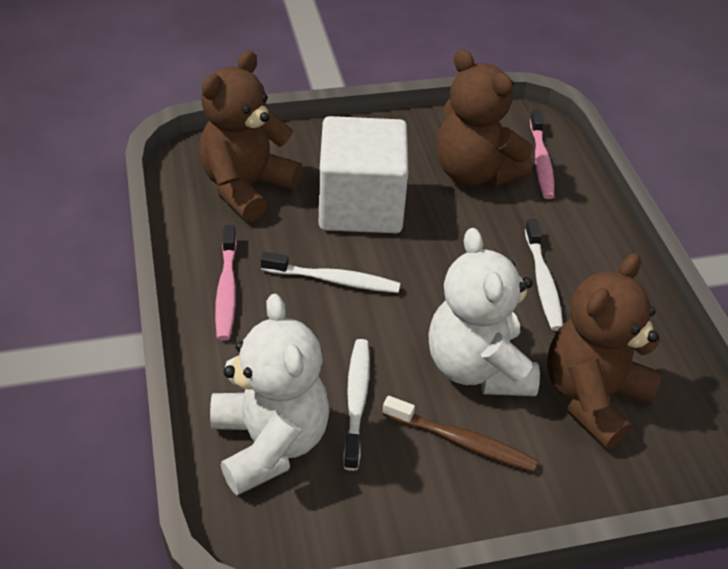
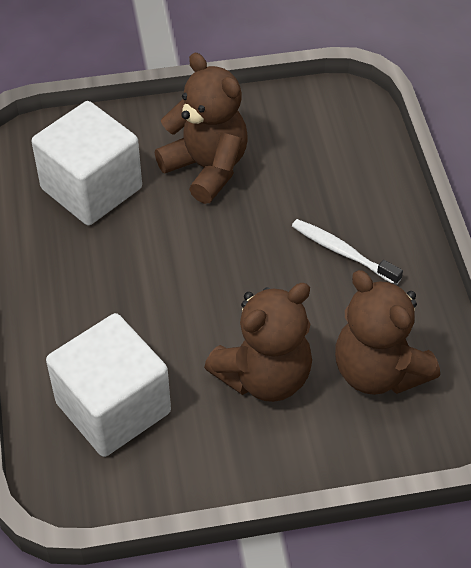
brown toothbrush: 1 -> 0
pink toothbrush: 2 -> 0
white cube: 1 -> 2
white teddy bear: 2 -> 0
white toothbrush: 3 -> 1

